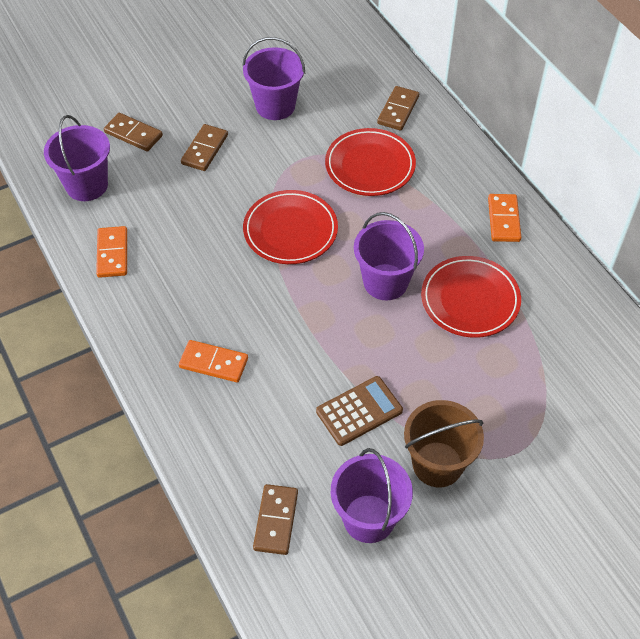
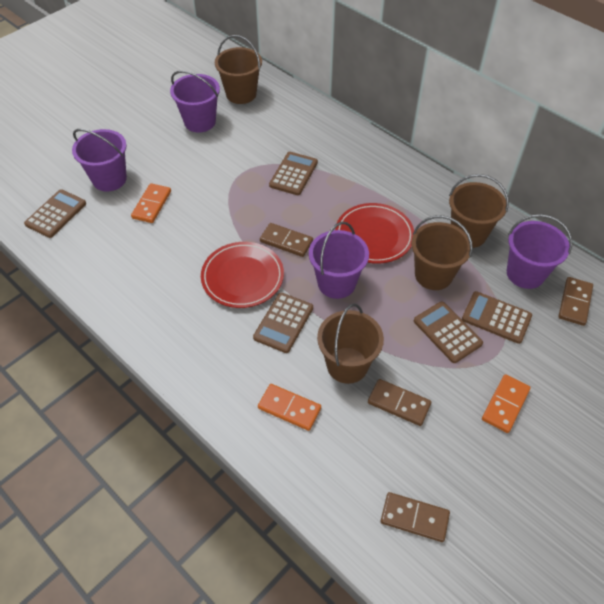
brown bucket: 1 -> 4
brown calculator: 1 -> 5
red plate: 3 -> 2

